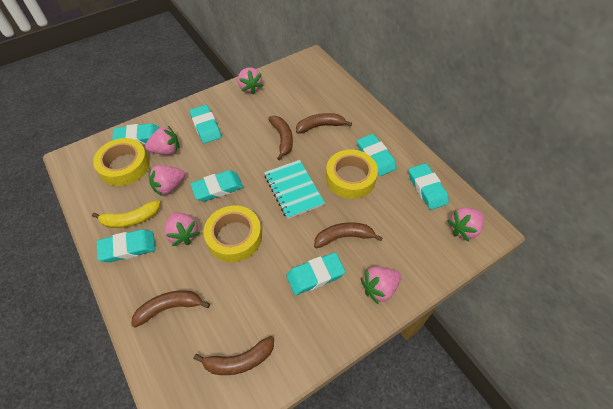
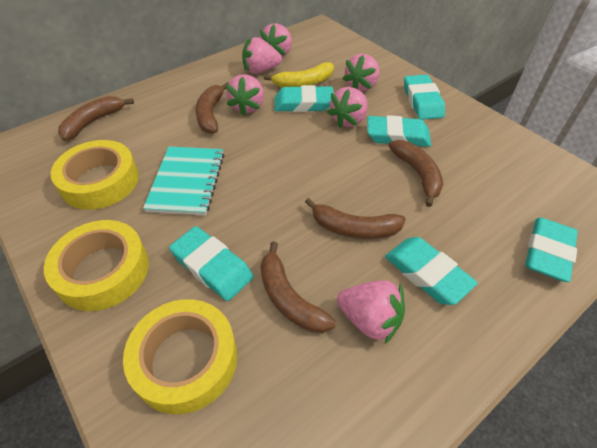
turquoise eraser: 7 -> 6

